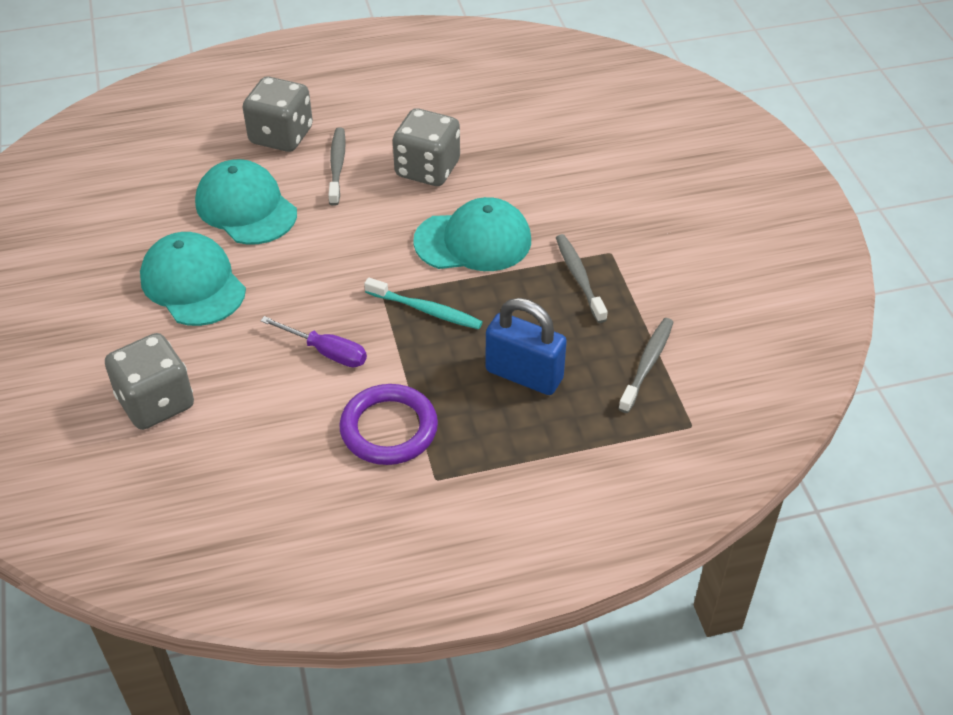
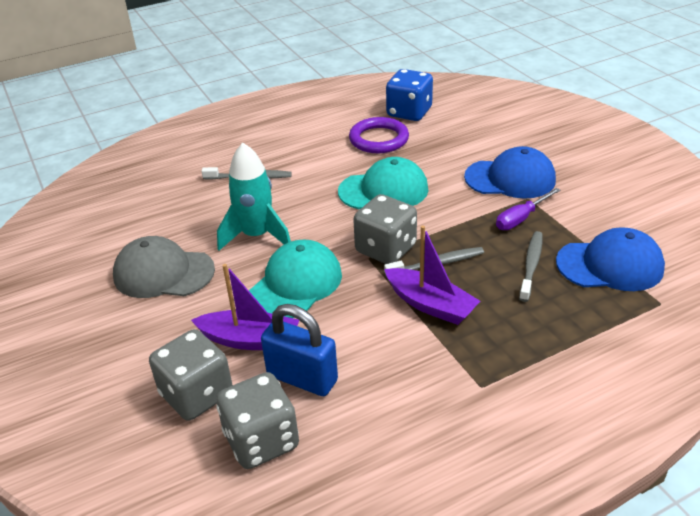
blue cap: 0 -> 2
blue dice: 0 -> 1
grey cap: 0 -> 1
purple boat: 0 -> 2
turquoise cap: 3 -> 2
turquoise rocket: 0 -> 1
turquoise toothbrush: 1 -> 0

